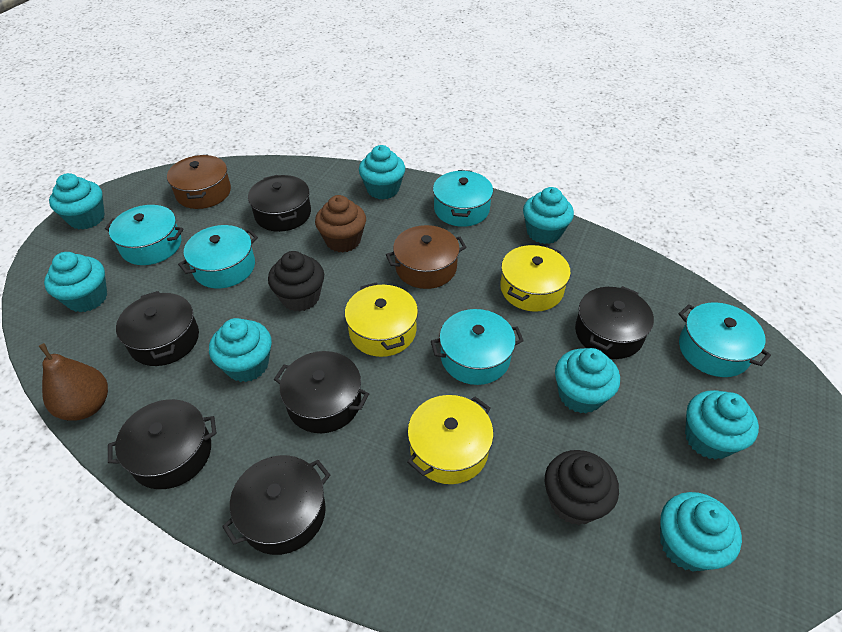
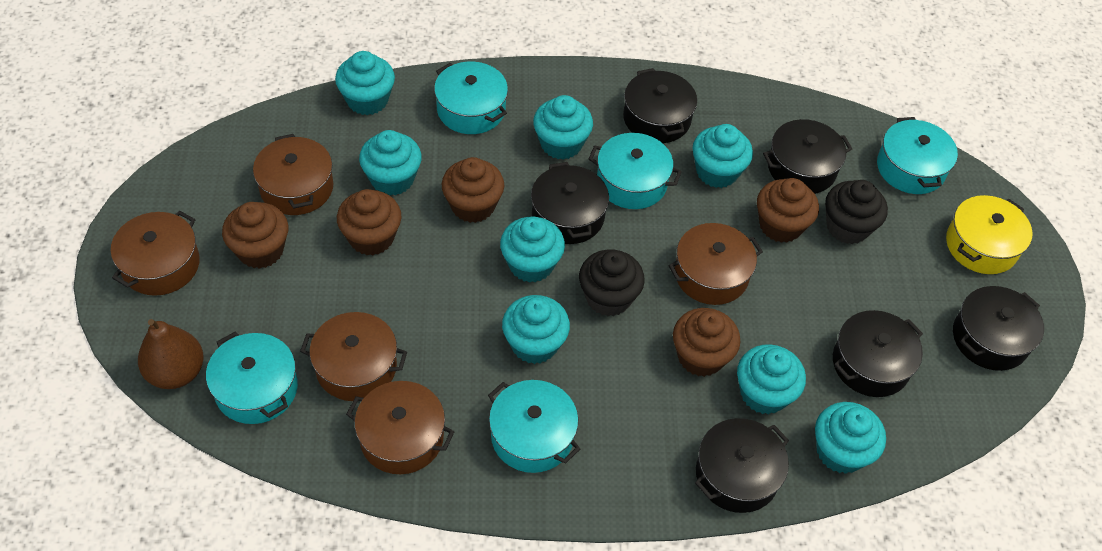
brown cupcake: 1 -> 5
brown pot: 2 -> 5
yellow pot: 3 -> 1

